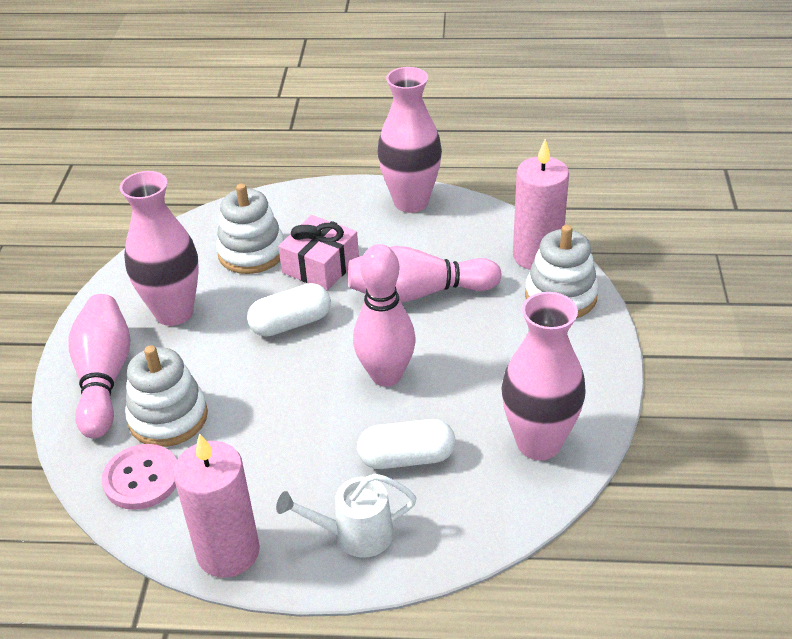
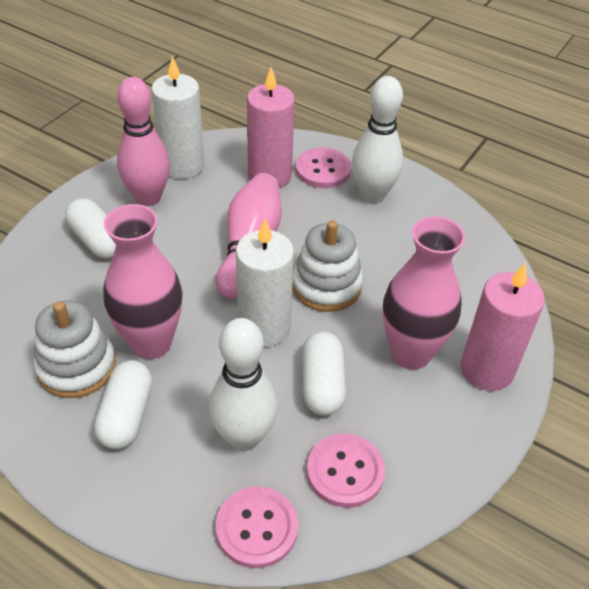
pink bowling pin: 3 -> 2
pink button: 1 -> 3
pink gift: 1 -> 0
pink vase: 3 -> 2
white bowling pin: 0 -> 2
white candle: 0 -> 2
white capsule: 2 -> 3
white stacking toy: 3 -> 2
white watering can: 1 -> 0

